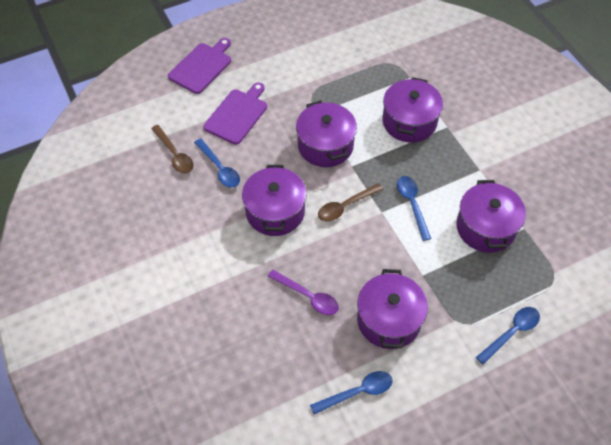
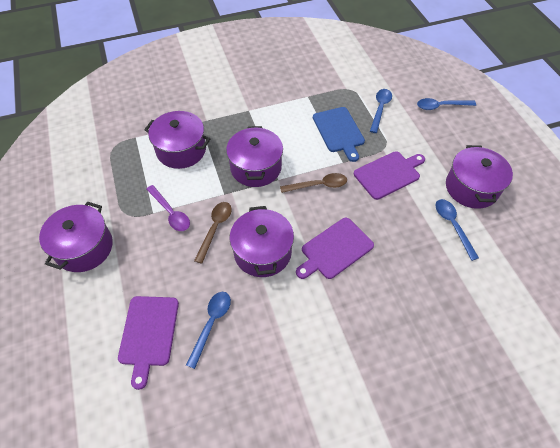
blue cutting board: 0 -> 1
purple cutting board: 2 -> 3

